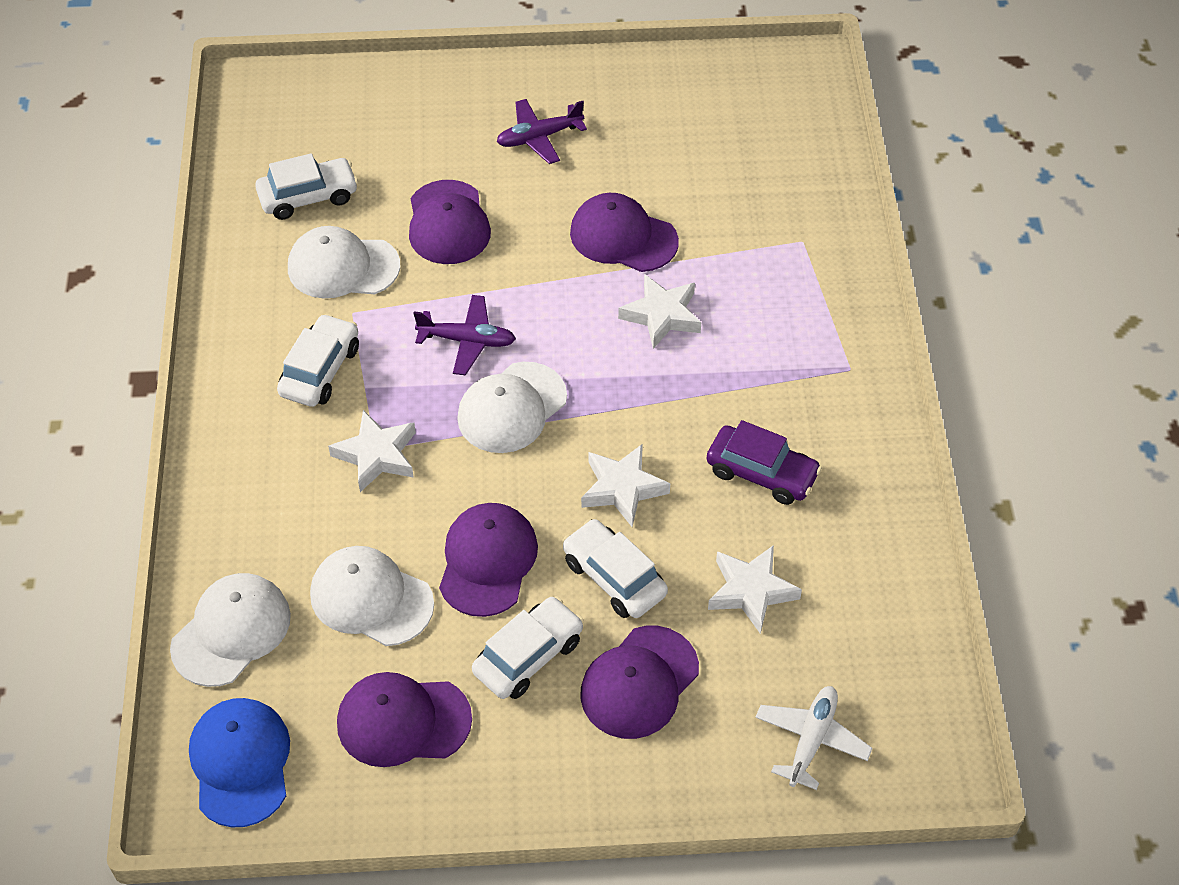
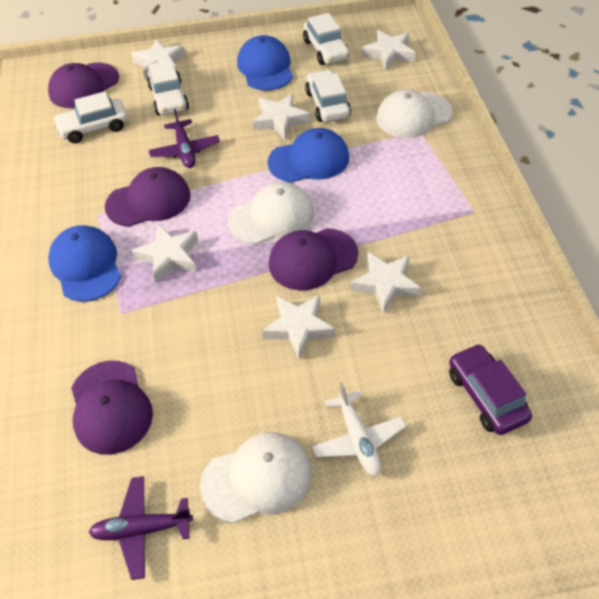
blue cap: 1 -> 3
purple cap: 5 -> 4
white cap: 4 -> 3
white star: 4 -> 6

